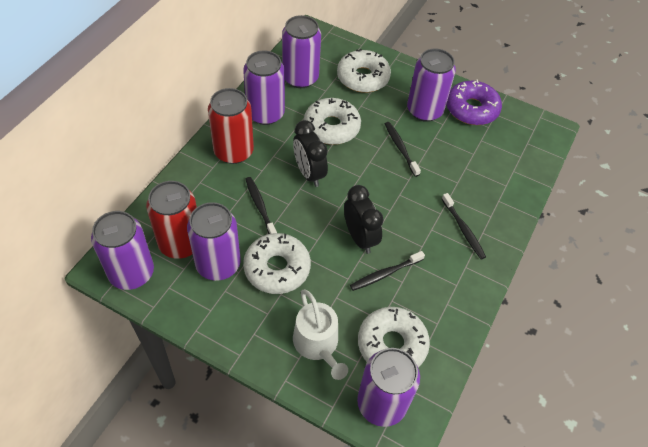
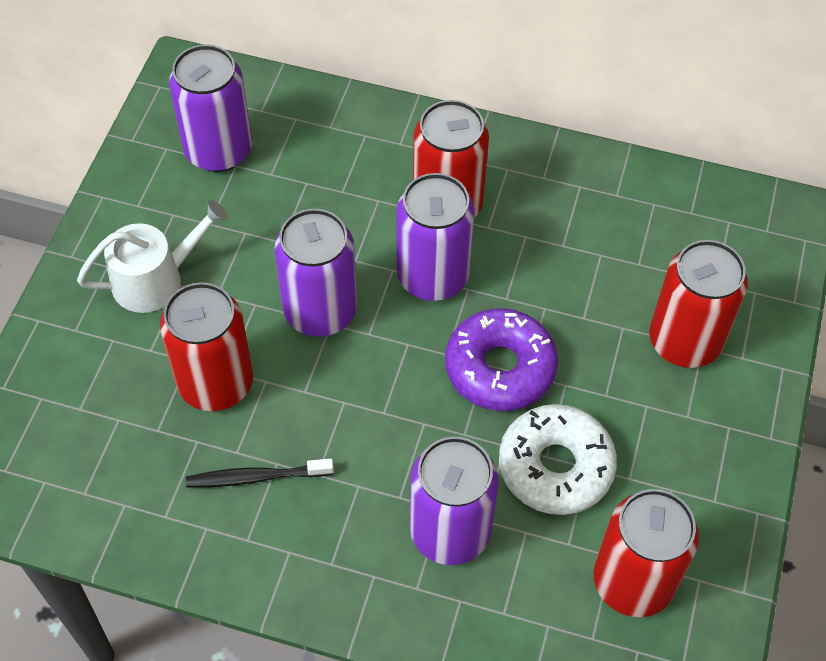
black clock: 2 -> 0
black toothbrush: 4 -> 1
purple can: 6 -> 4
red can: 2 -> 4
white donut: 4 -> 1

